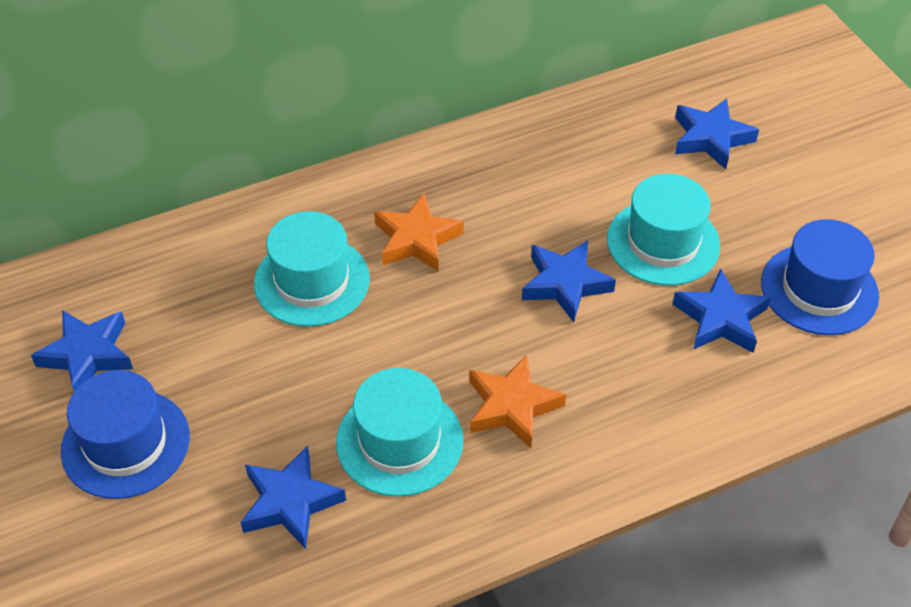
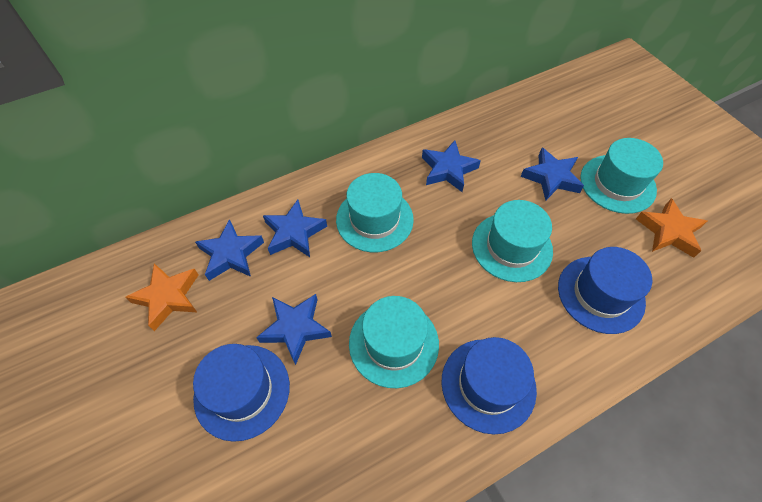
blue hat: 2 -> 3
turquoise hat: 3 -> 4

